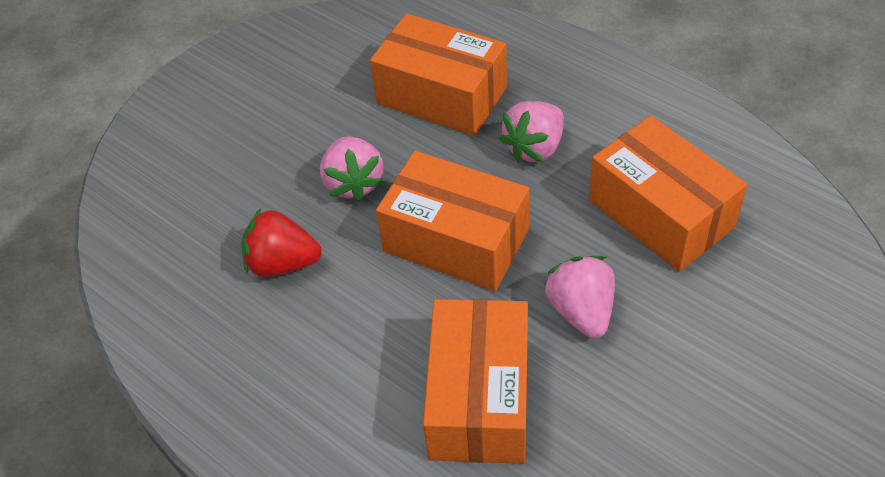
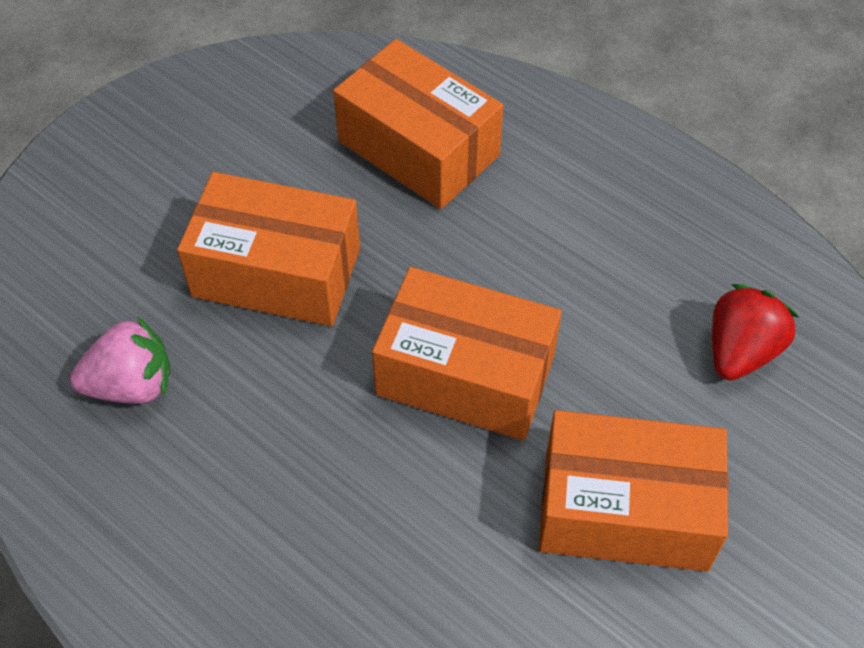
pink strawberry: 3 -> 1

